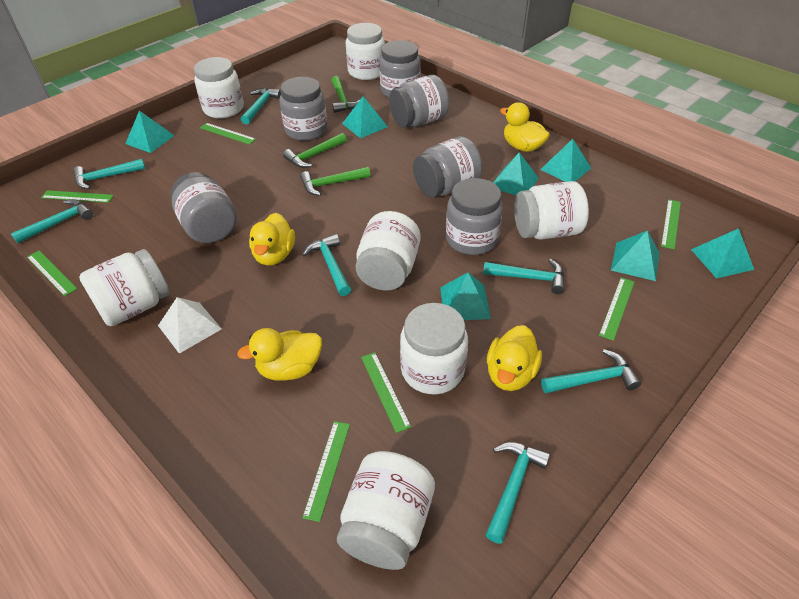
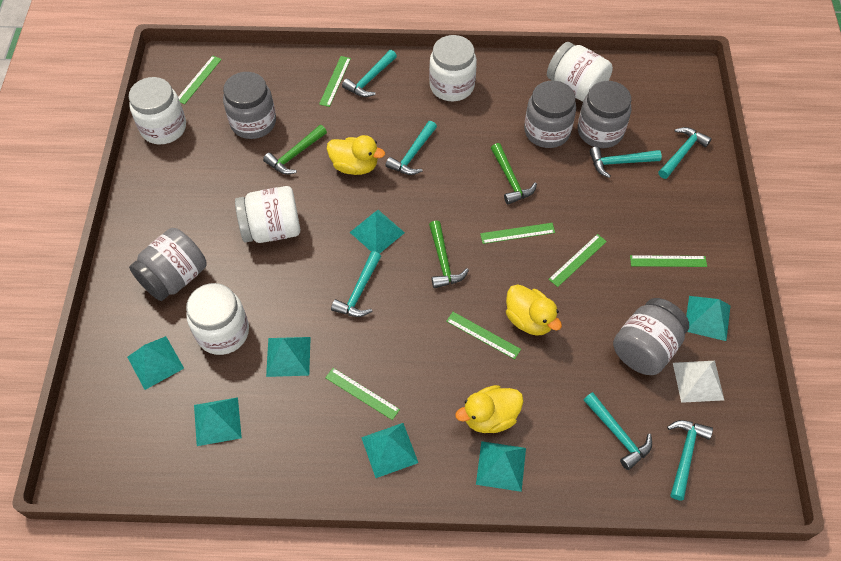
grey jar: 6 -> 5
white jar: 7 -> 5
yellow duck: 4 -> 3

